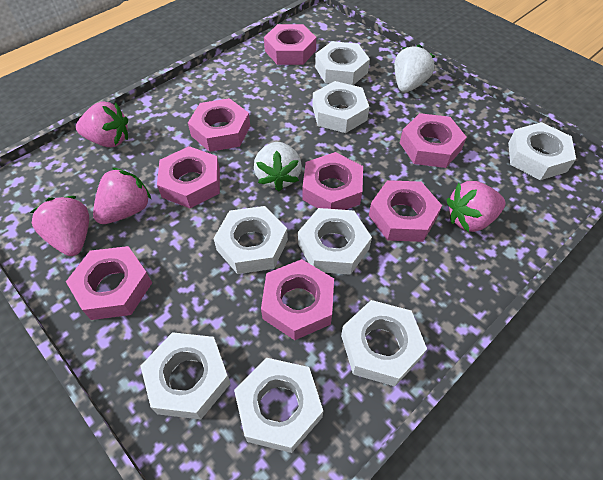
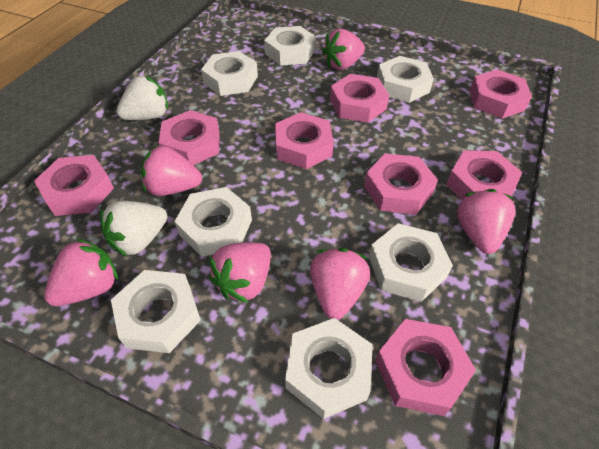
pink strawberry: 4 -> 6
white nut: 8 -> 7

